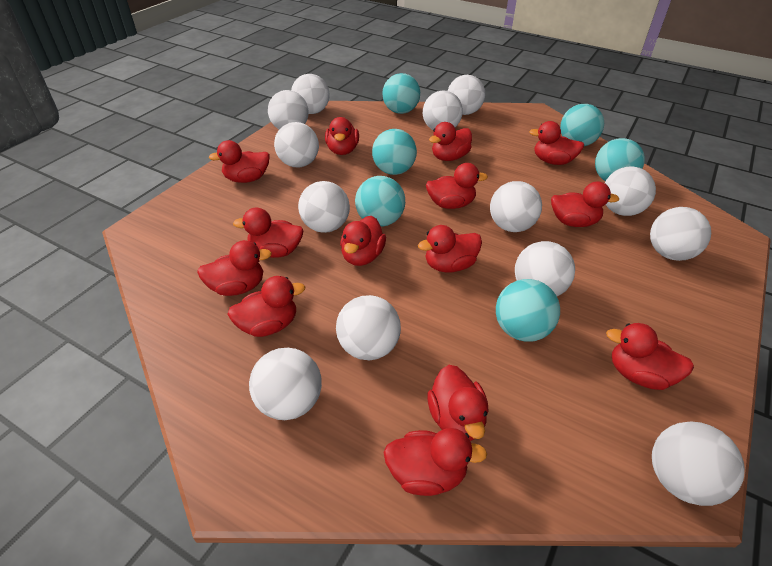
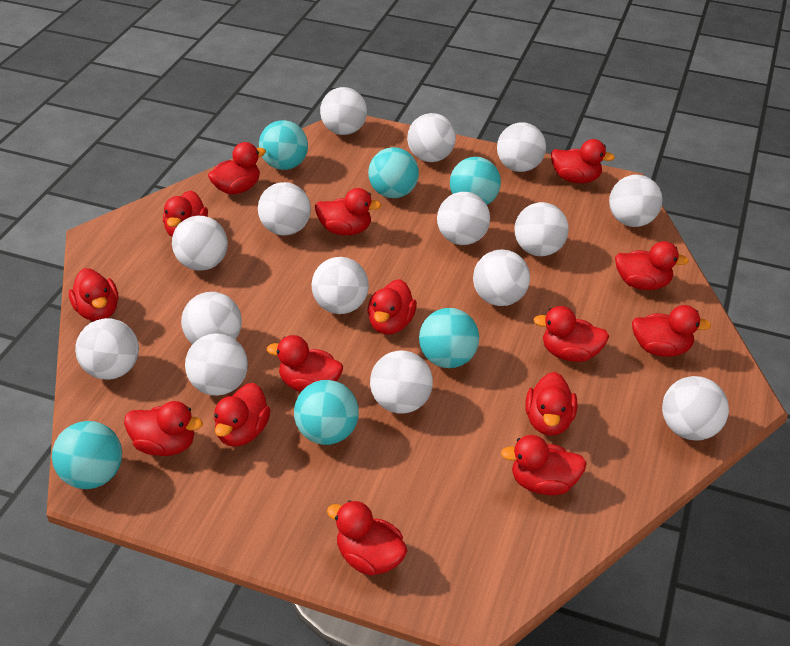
red duck: 14 -> 15
white ball: 13 -> 15

